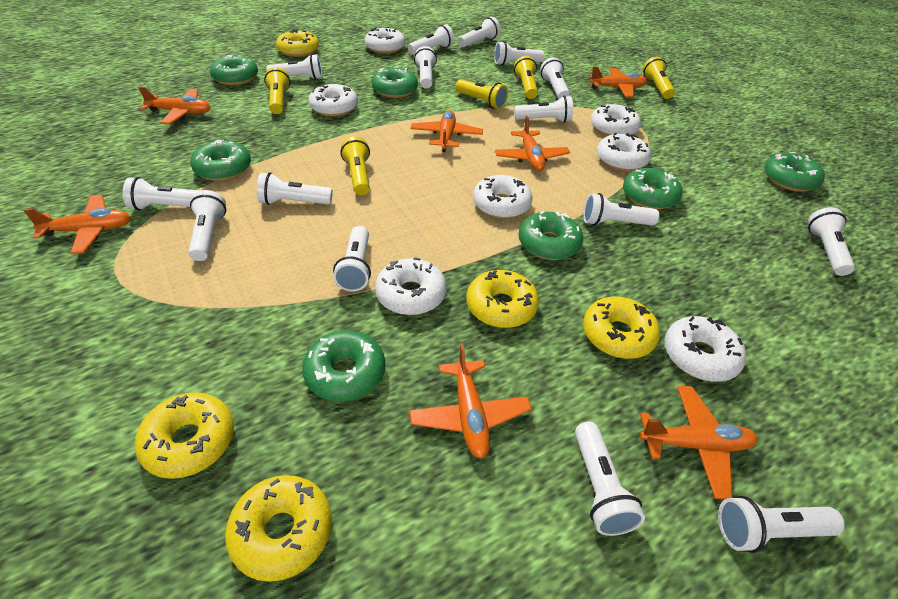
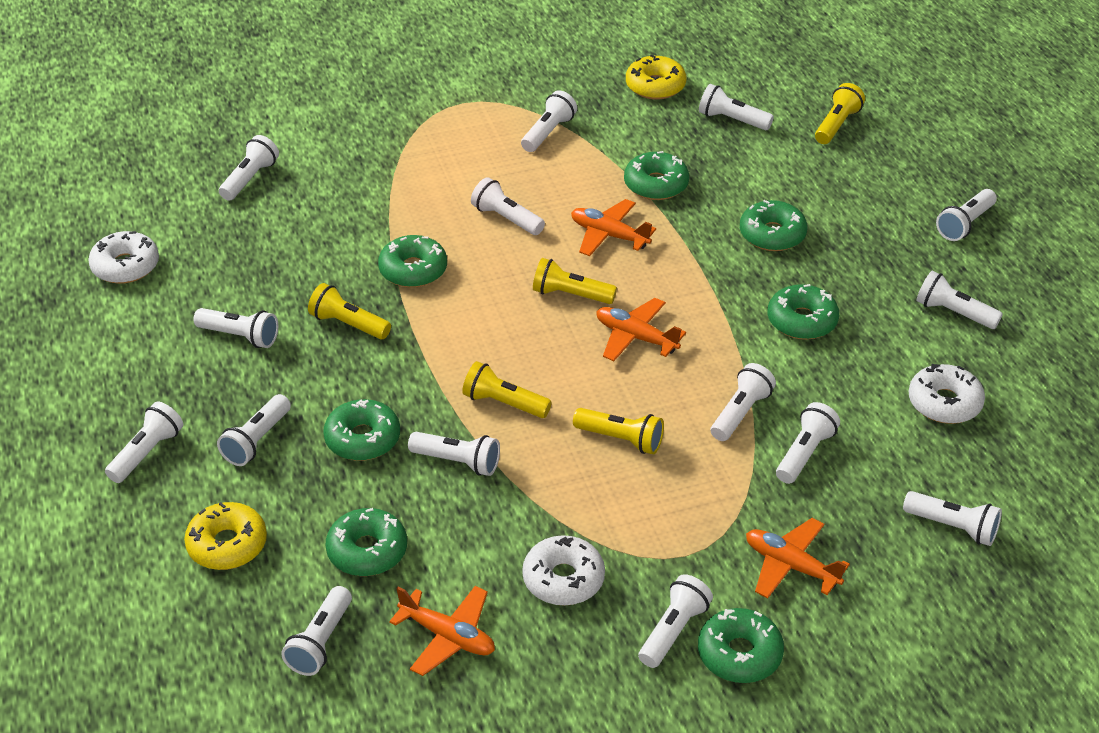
orange plane: 7 -> 4
white donut: 7 -> 3
yellow donut: 5 -> 2

